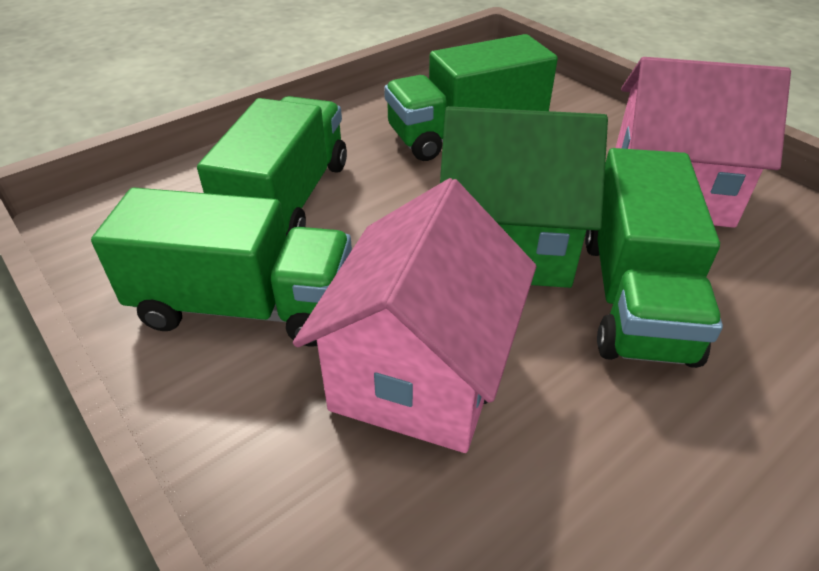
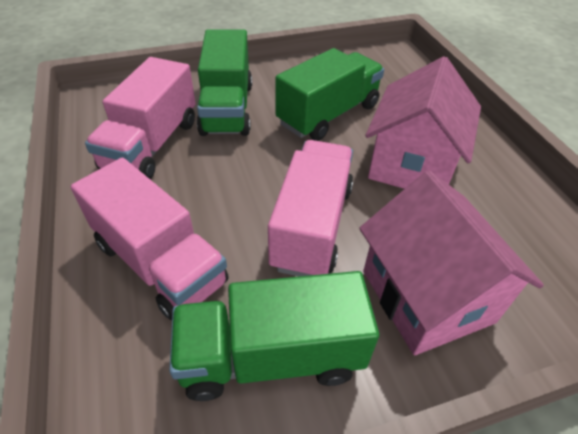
green house: 1 -> 0
green truck: 4 -> 3
pink truck: 0 -> 3

